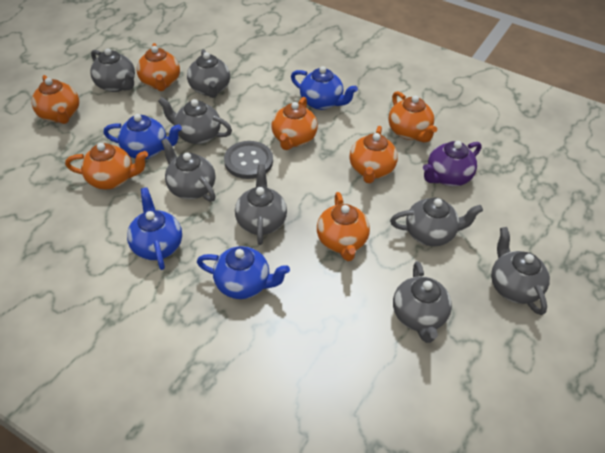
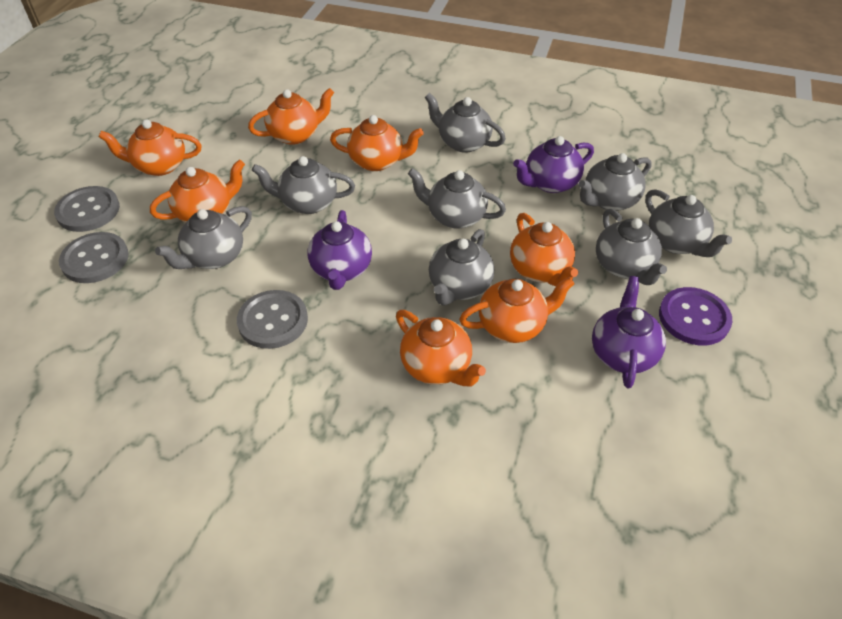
blue teapot: 4 -> 0
grey button: 1 -> 3
purple button: 0 -> 1
purple teapot: 1 -> 3

